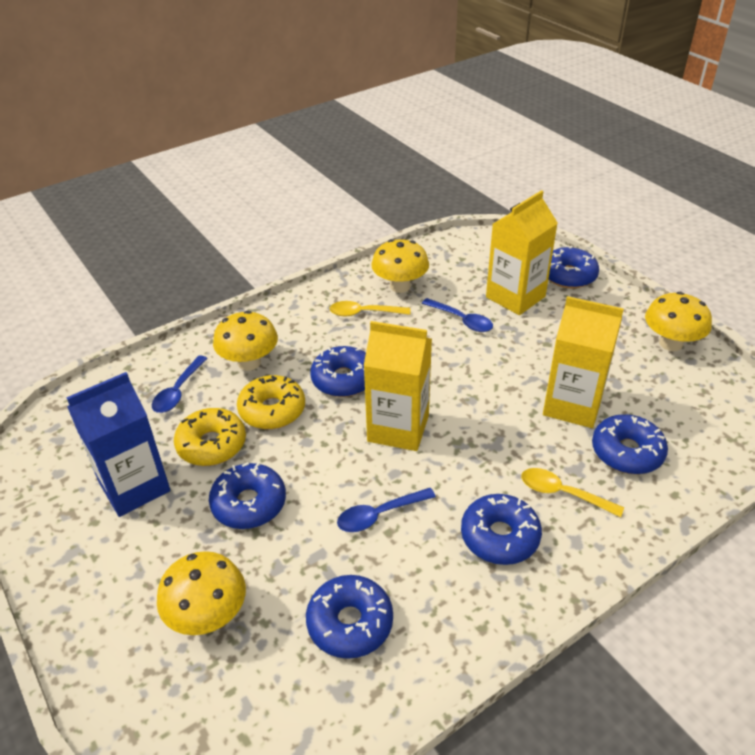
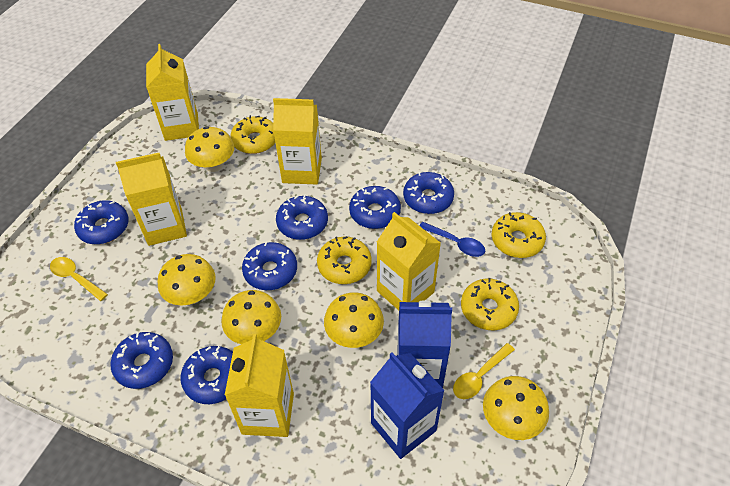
blue carton: 1 -> 2
blue donut: 6 -> 7
blue spoon: 3 -> 1
yellow carton: 3 -> 5
yellow donut: 2 -> 4
yellow mushroom: 4 -> 5

